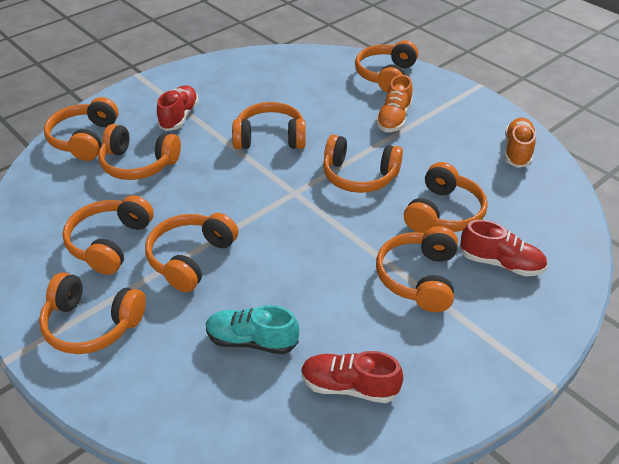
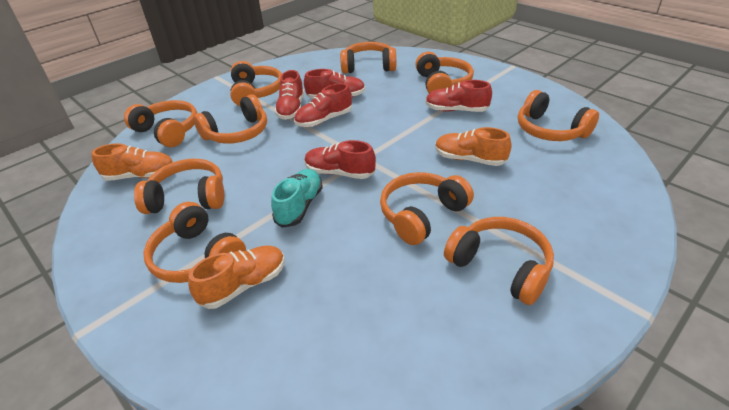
orange shoe: 2 -> 3
red shoe: 3 -> 5

